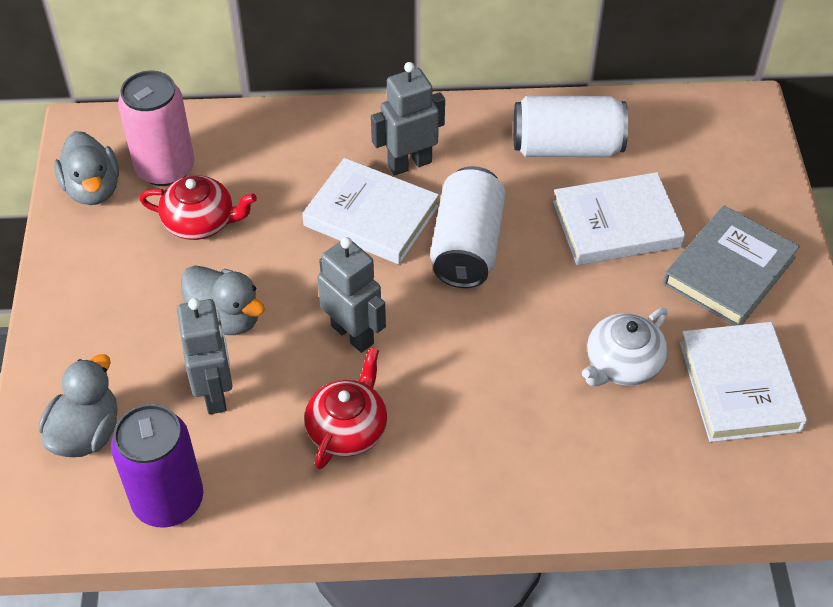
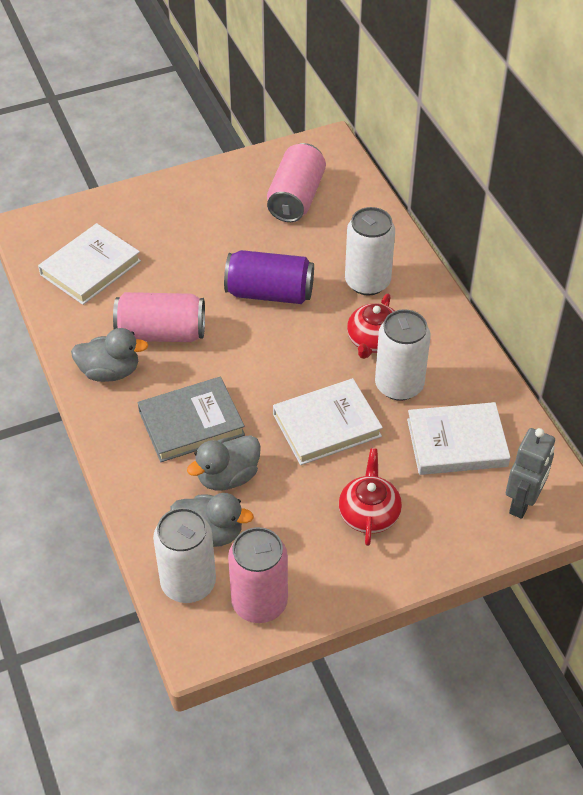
grey robot: 3 -> 1
pink can: 1 -> 3
white can: 2 -> 3
white teapot: 1 -> 0

